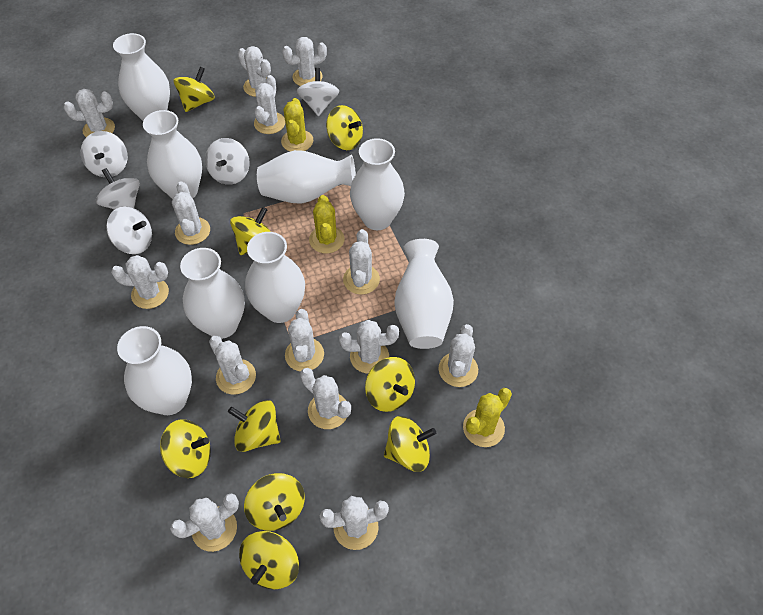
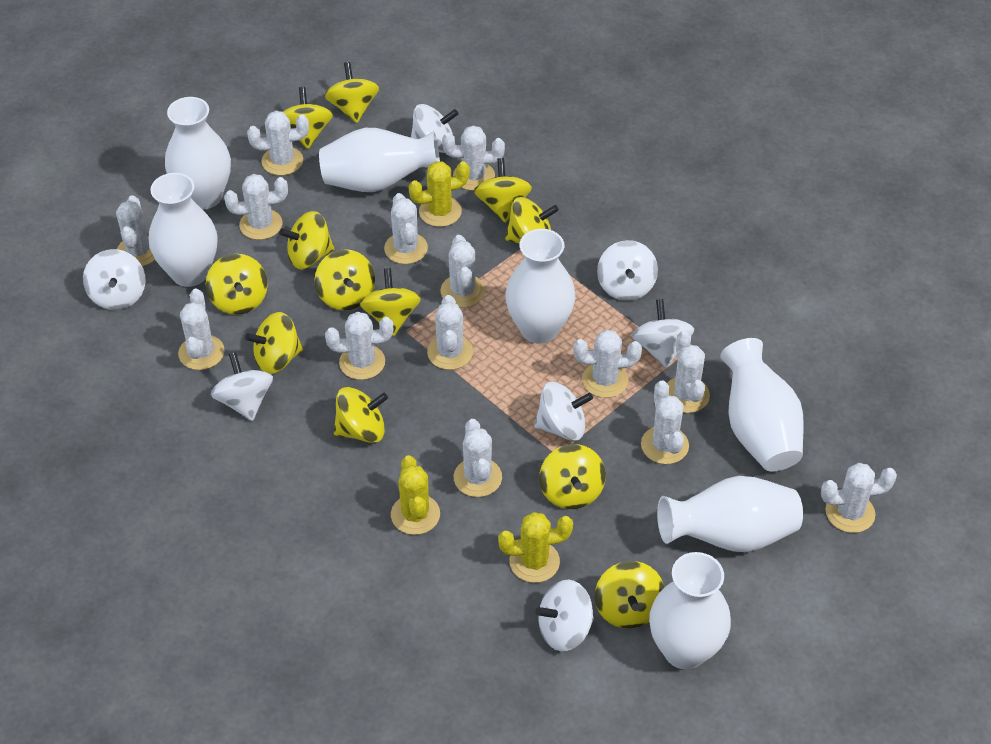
white spinning top: 5 -> 7
white vase: 8 -> 7
yellow spinning top: 9 -> 12

